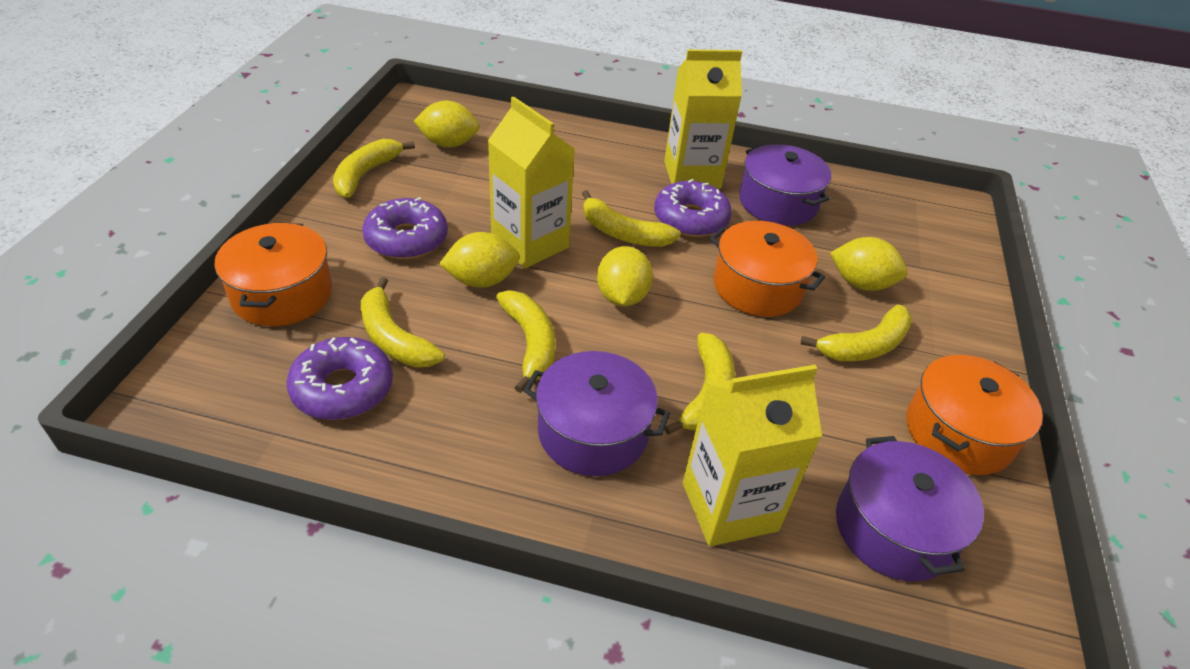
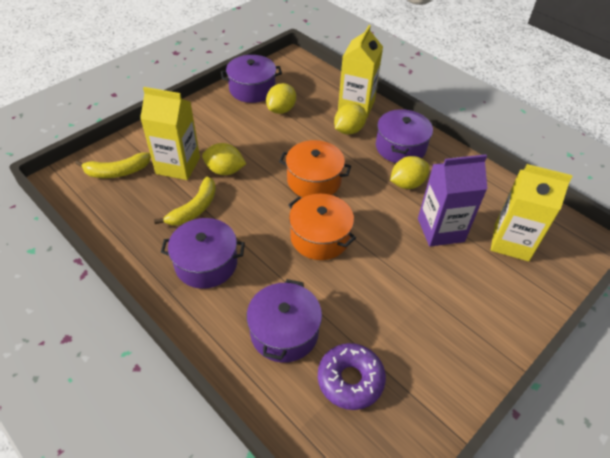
orange pot: 3 -> 2
purple carton: 0 -> 1
purple donut: 3 -> 1
purple pot: 3 -> 4
yellow banana: 6 -> 2

